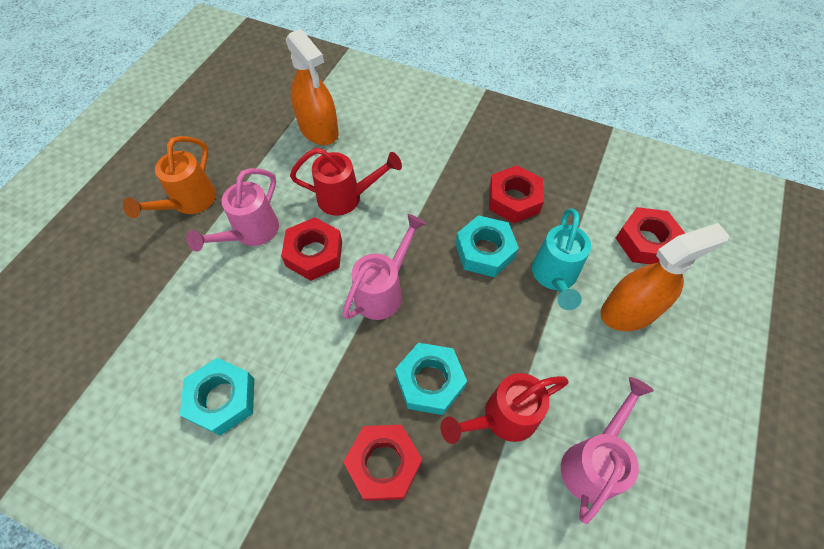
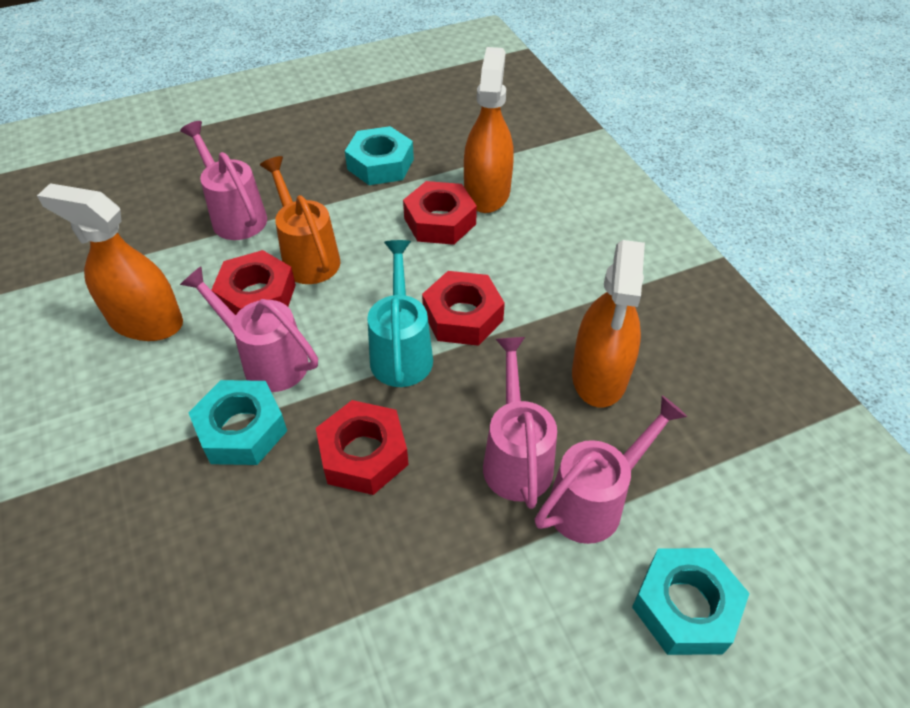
orange spray bottle: 2 -> 3
pink watering can: 3 -> 4
red watering can: 2 -> 0

